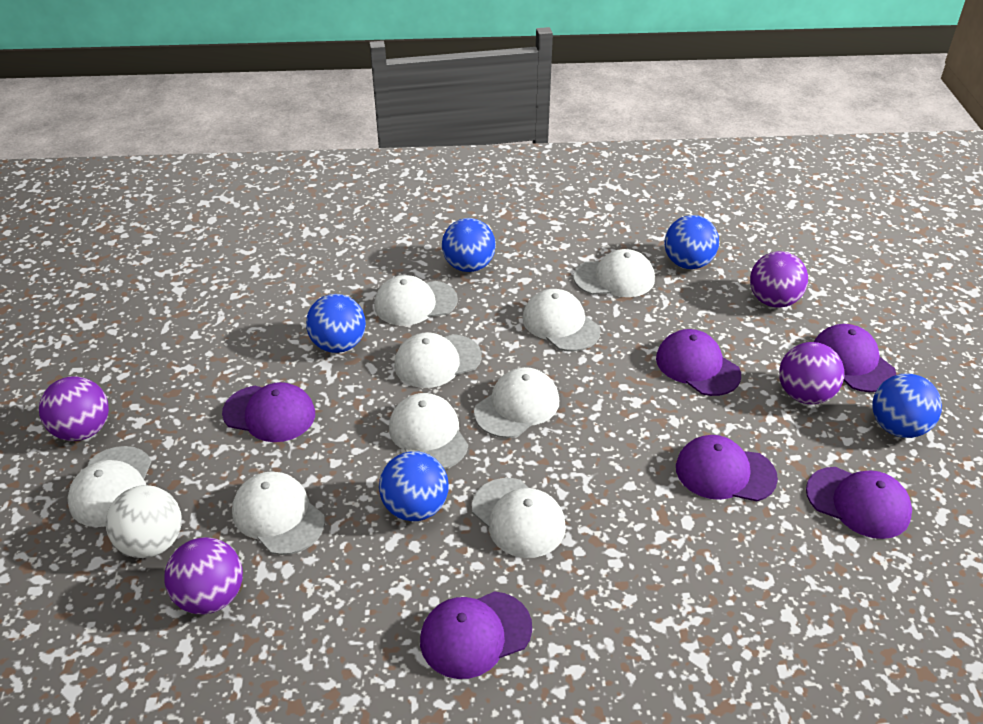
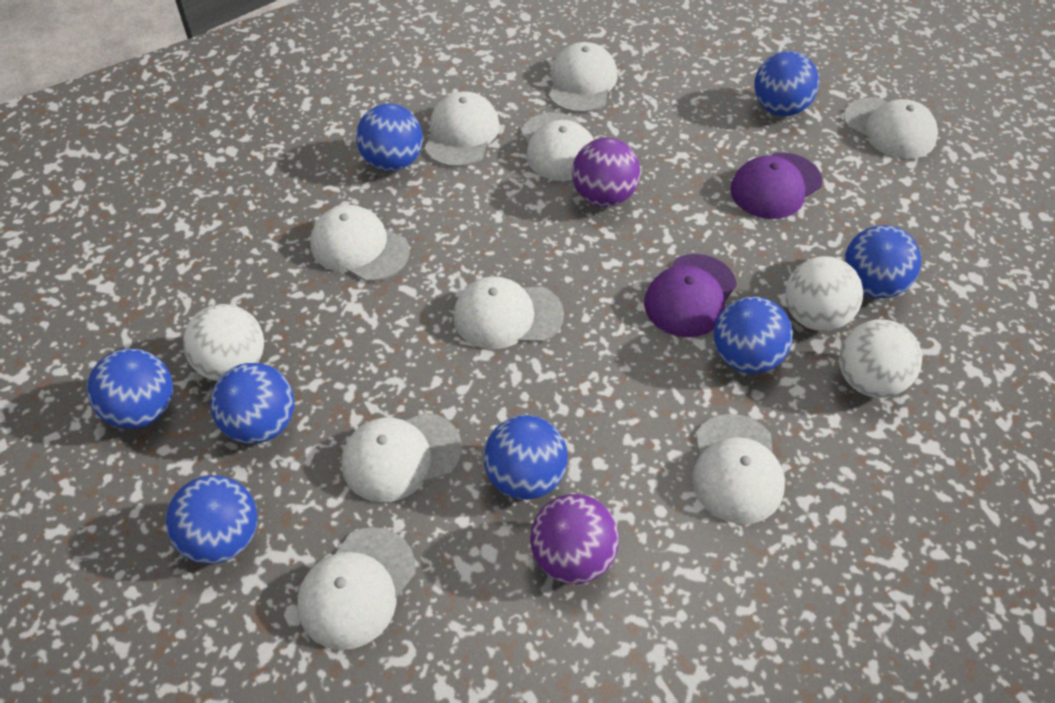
blue ball: 5 -> 8
purple ball: 4 -> 2
purple cap: 6 -> 2
white ball: 1 -> 3

